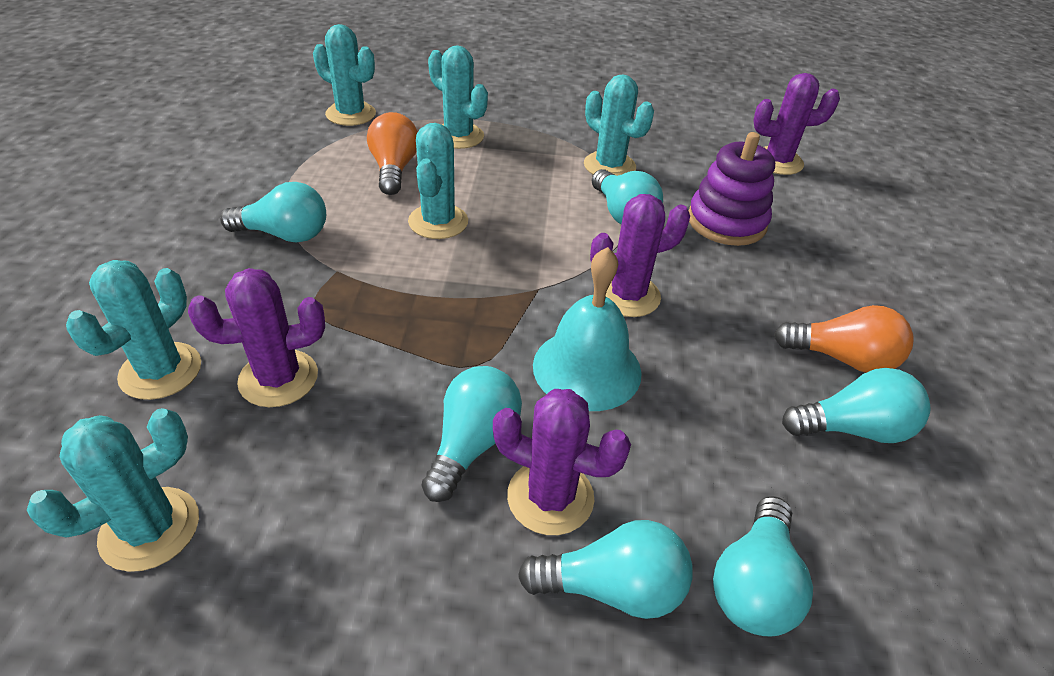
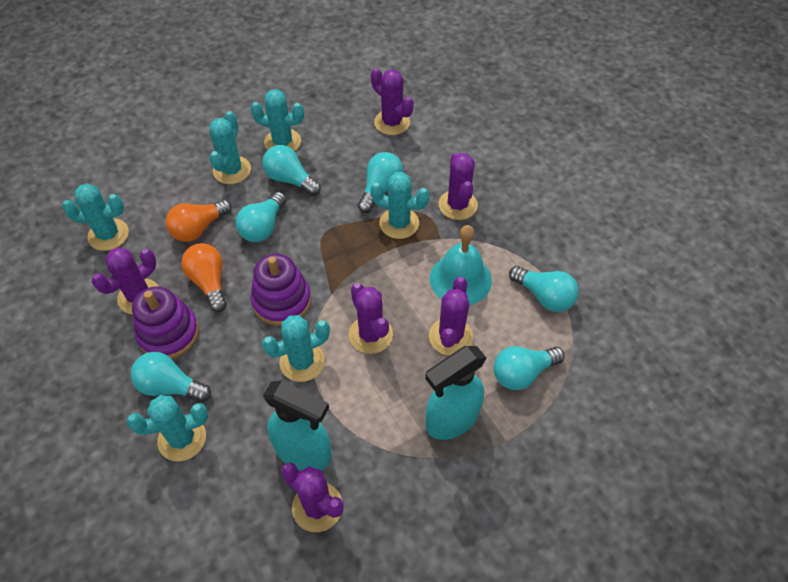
purple cactus: 4 -> 6
purple stacking toy: 1 -> 2
turquoise spray bottle: 0 -> 2

